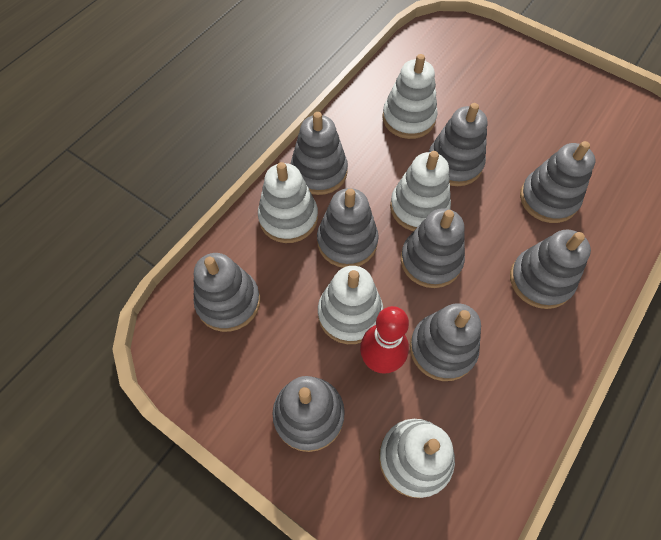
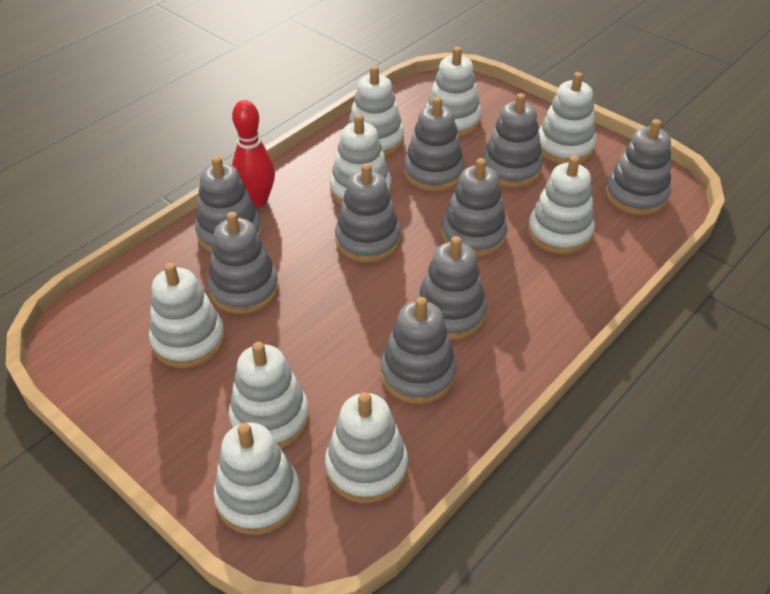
white stacking toy: 5 -> 9

